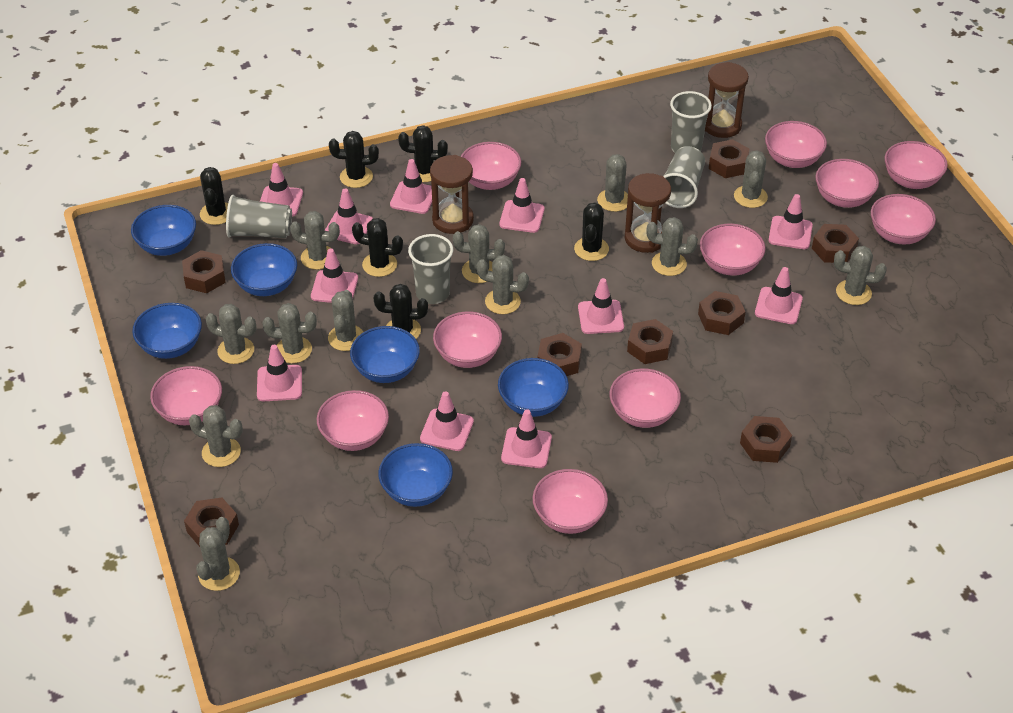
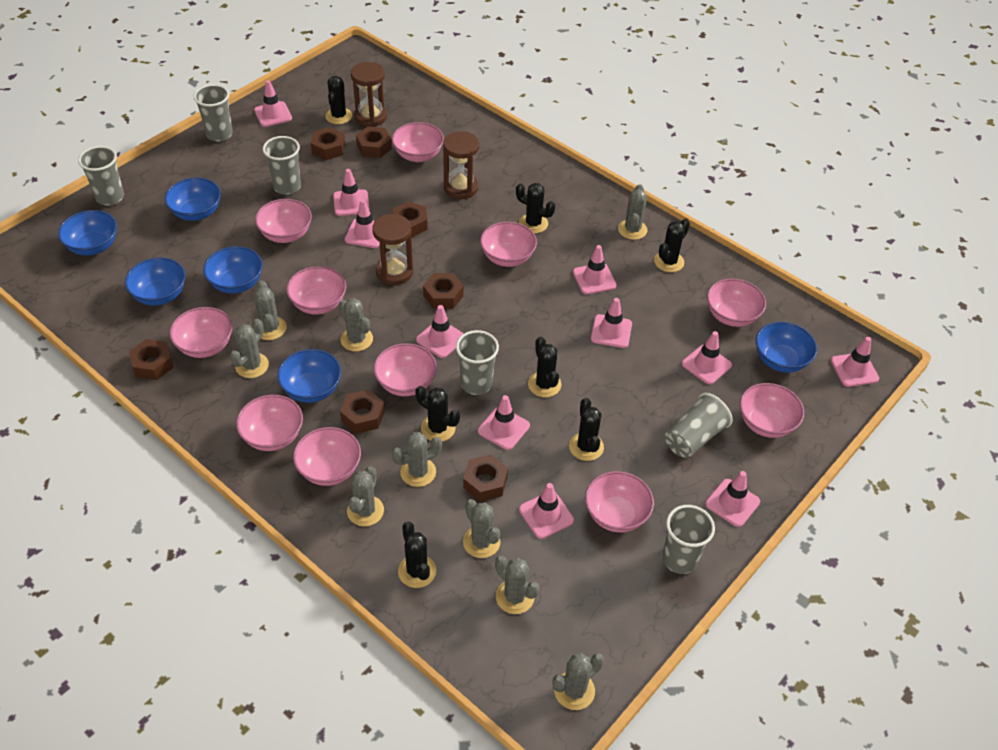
black cactus: 6 -> 7
brown nut: 8 -> 7
grey cactus: 12 -> 9
grey cup: 4 -> 6

